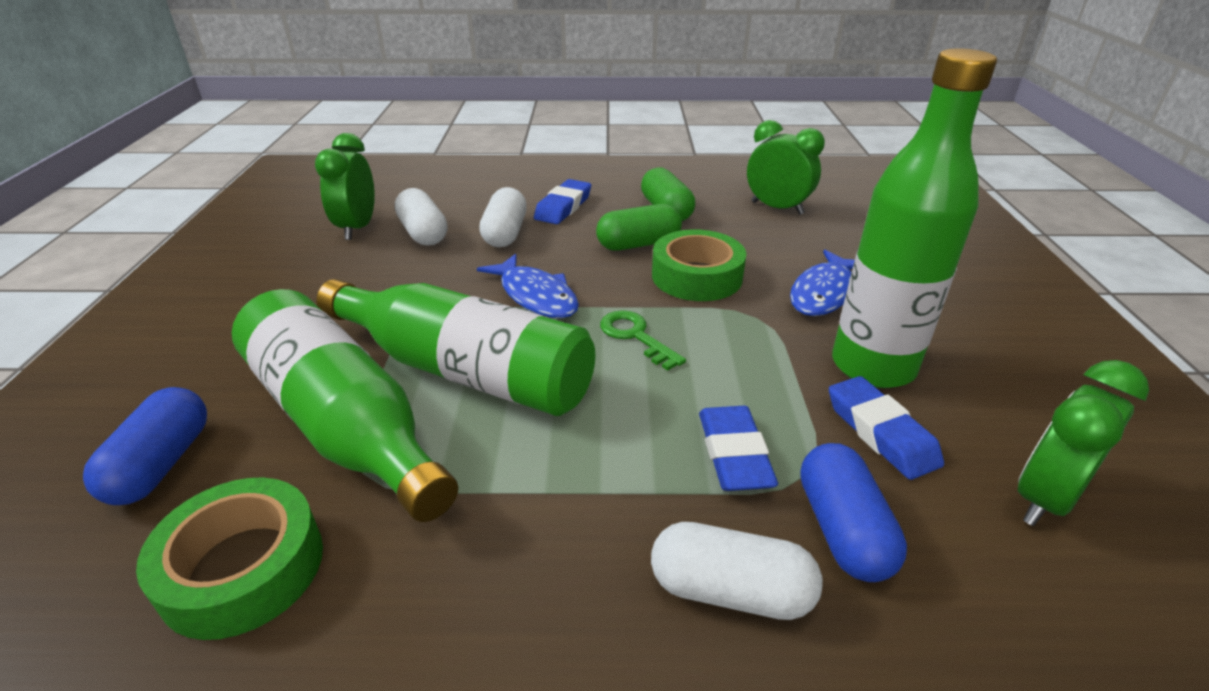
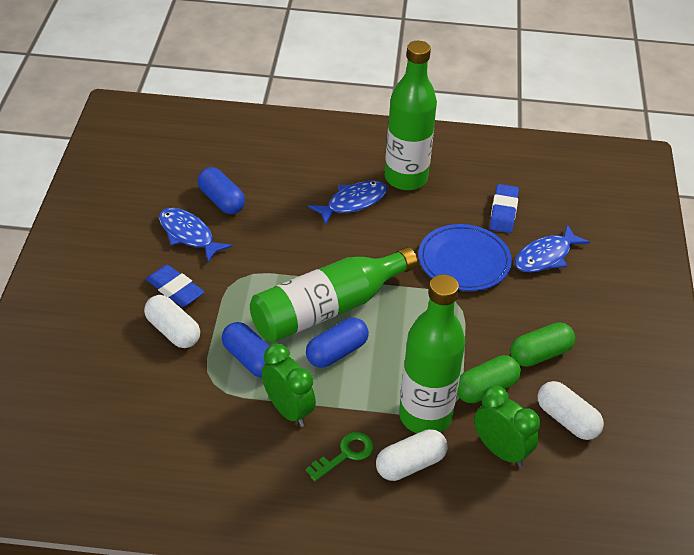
blue capsule: 2 -> 3
blue eraser: 3 -> 2
blue fish: 2 -> 3
blue plate: 0 -> 1
green clock: 3 -> 2
green tape: 2 -> 0

